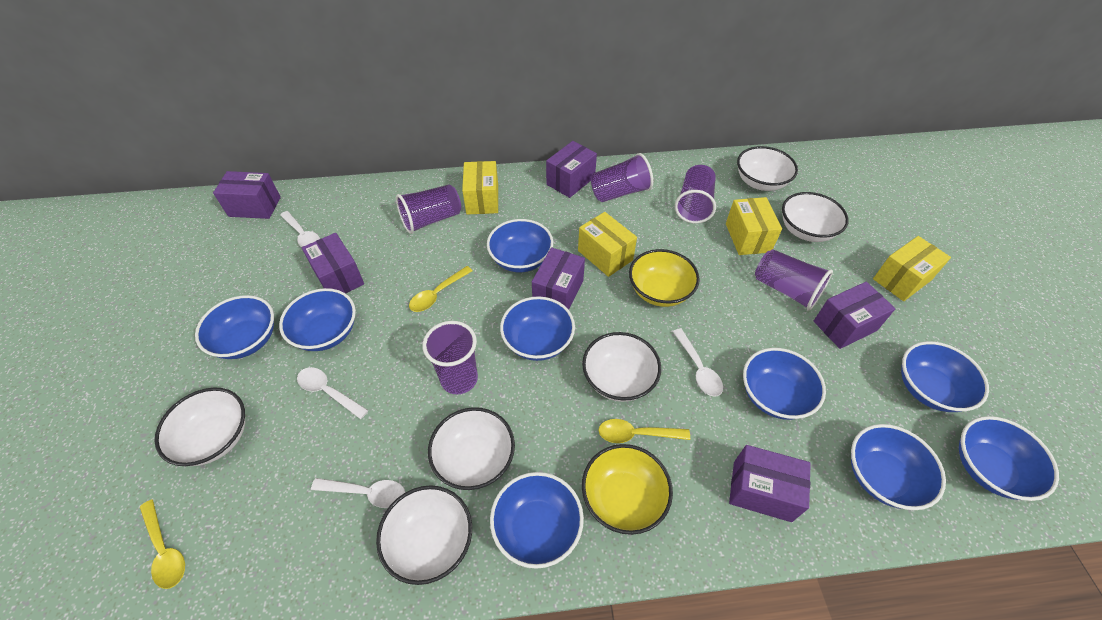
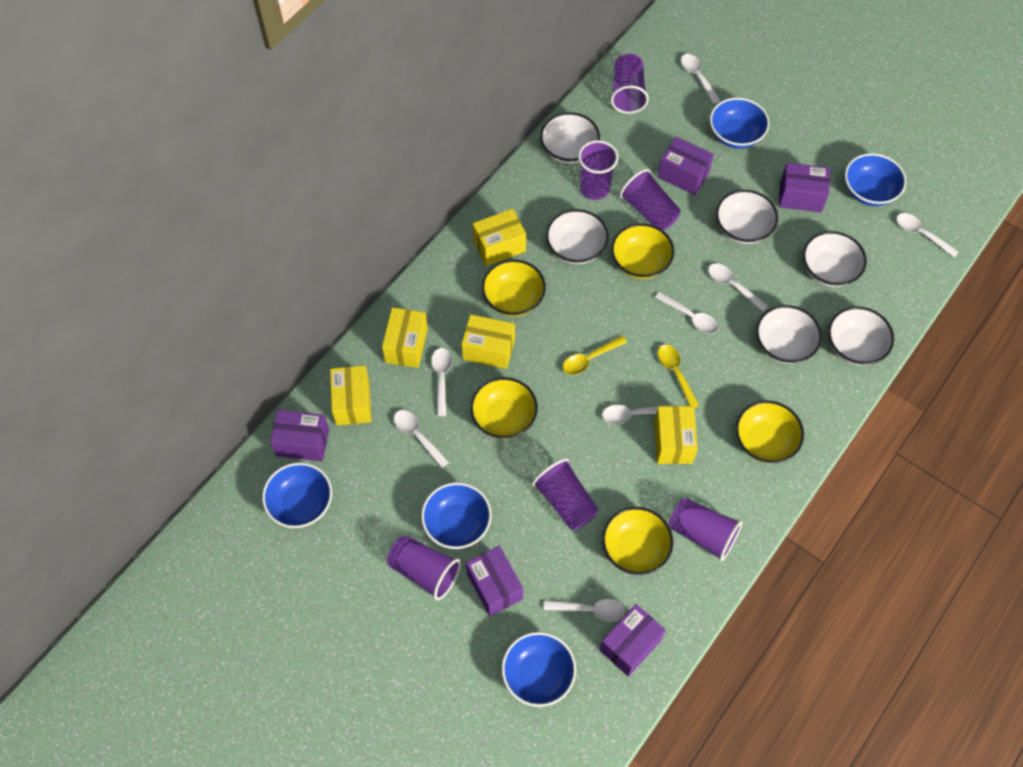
blue bowl: 9 -> 5
purple box: 6 -> 5
purple cup: 5 -> 6
white spoon: 4 -> 8
yellow bowl: 2 -> 5
yellow box: 4 -> 5
yellow spoon: 3 -> 2

